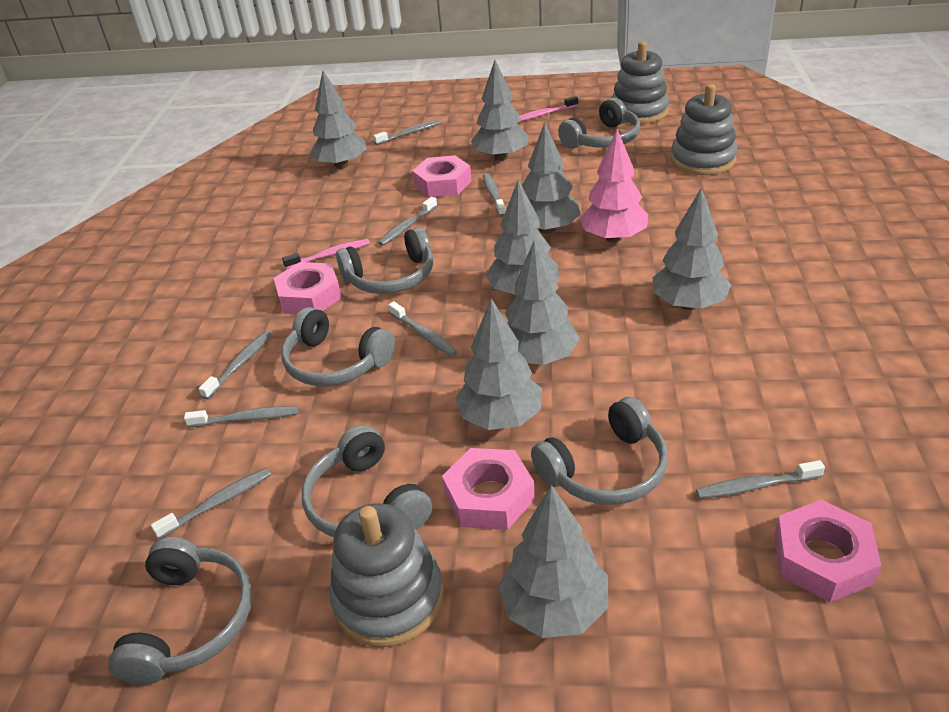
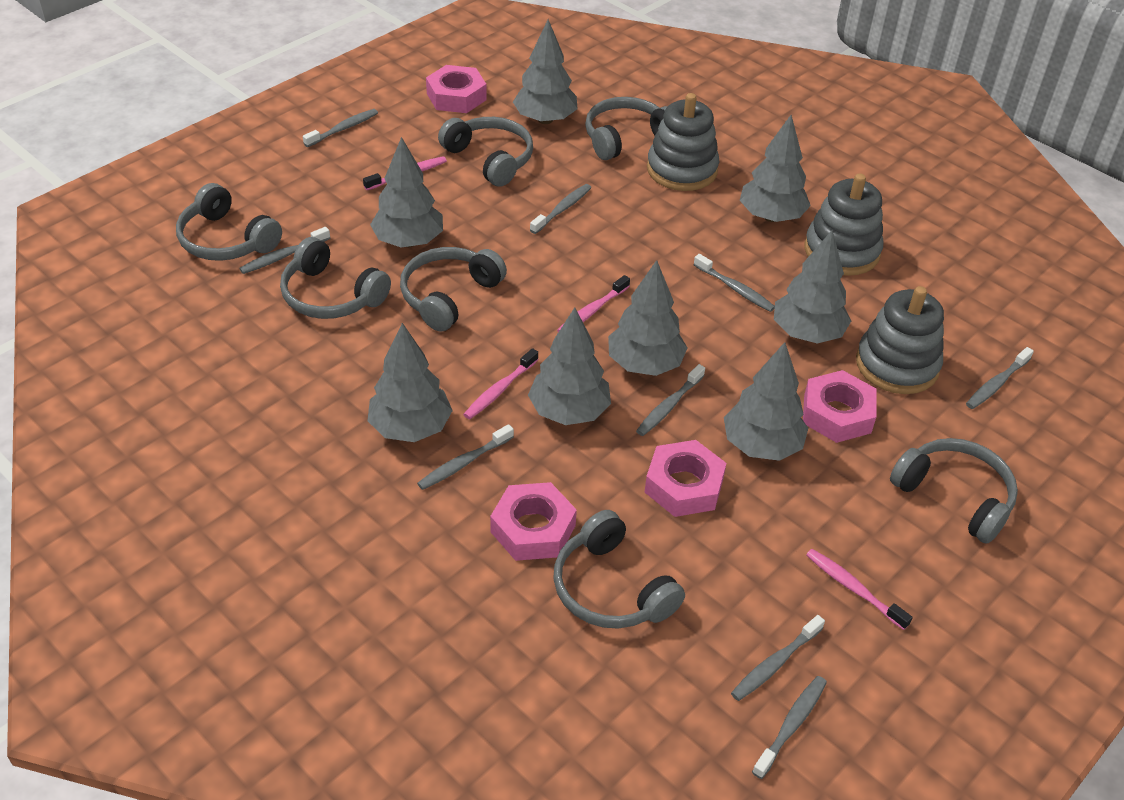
grey headphones: 6 -> 7
grey toothbrush: 8 -> 9
pink toothbrush: 2 -> 4
pink tree: 1 -> 0

